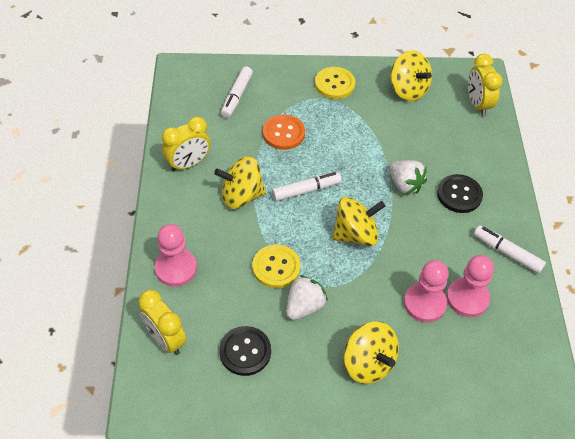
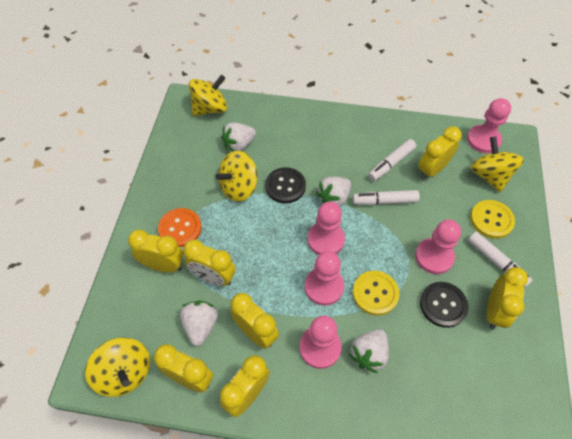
pink pawn: 3 -> 5
white strawberry: 2 -> 4
yellow clock: 3 -> 7

